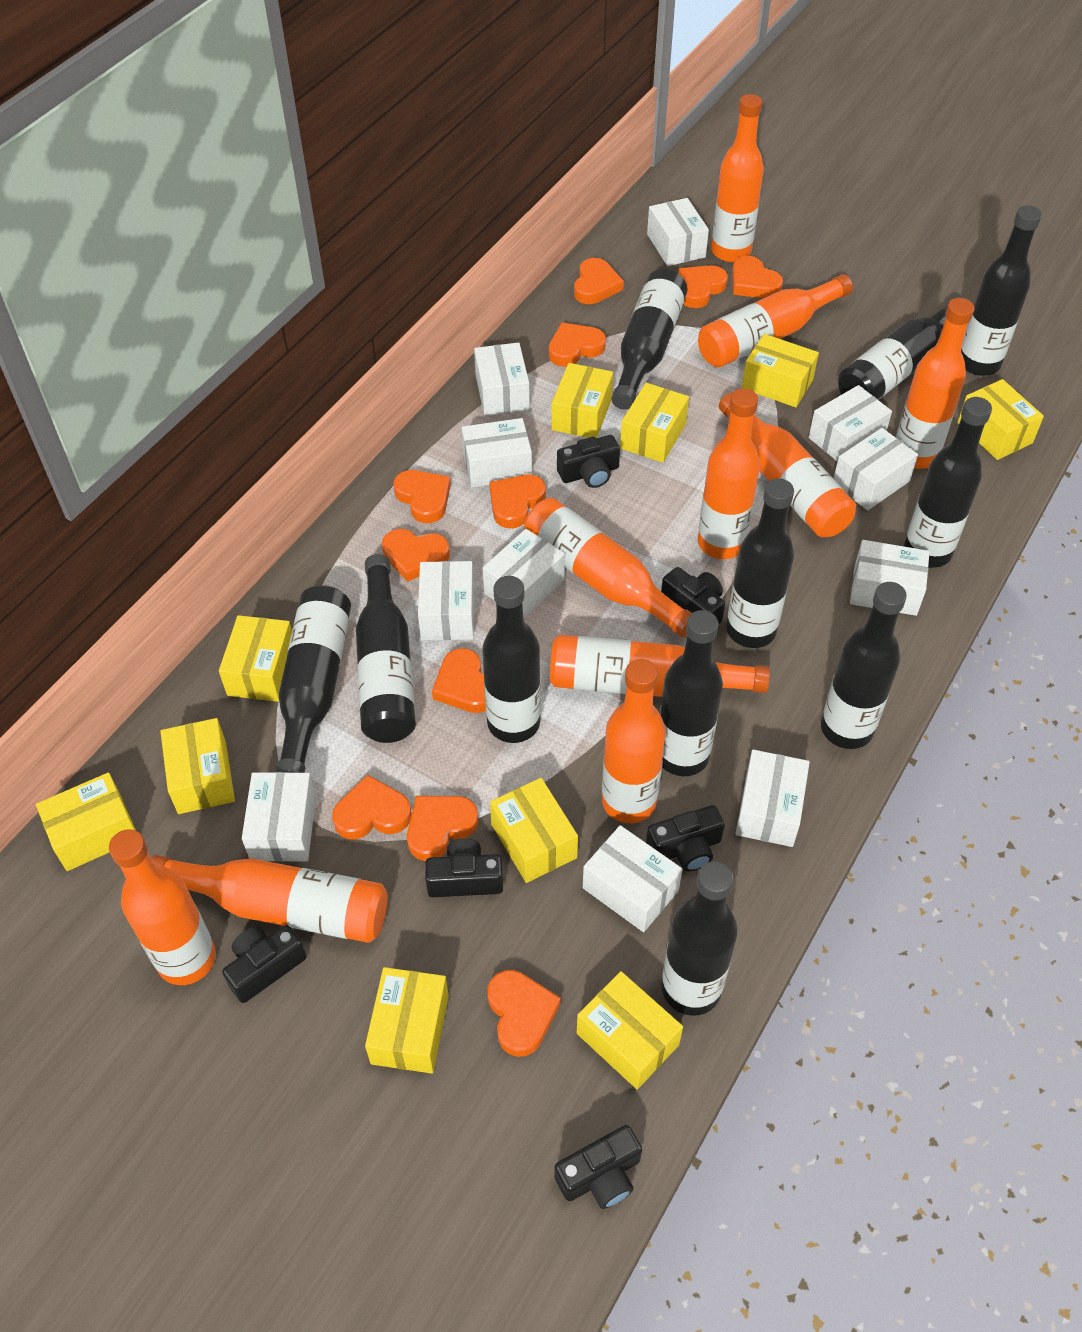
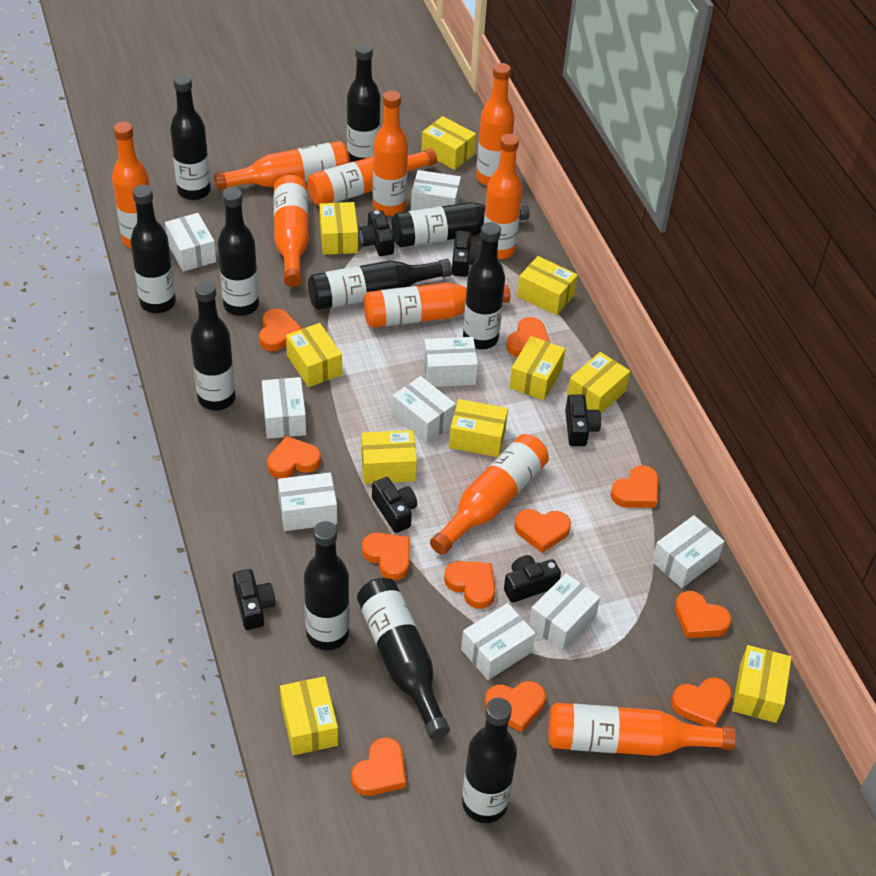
white box: 11 -> 9

